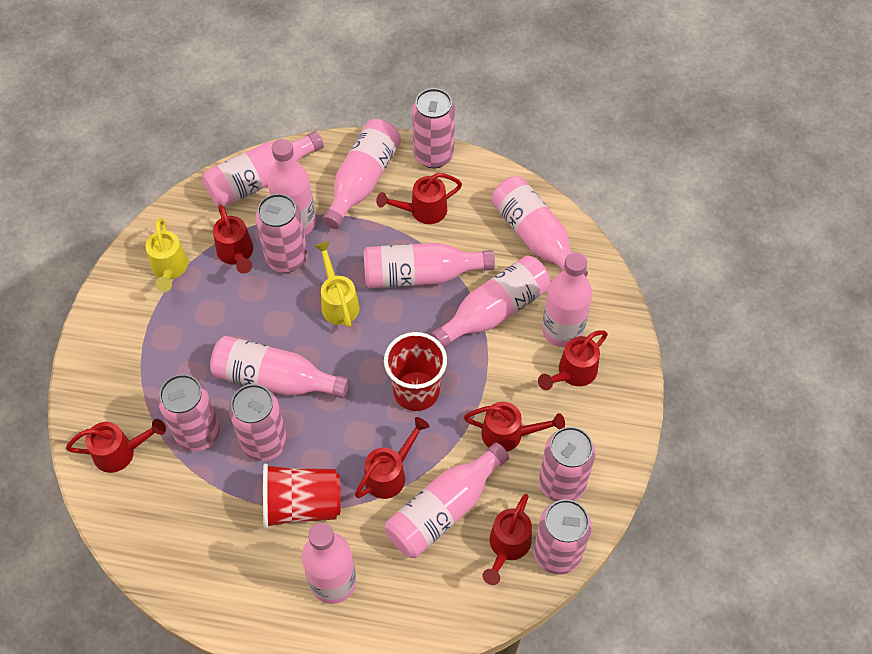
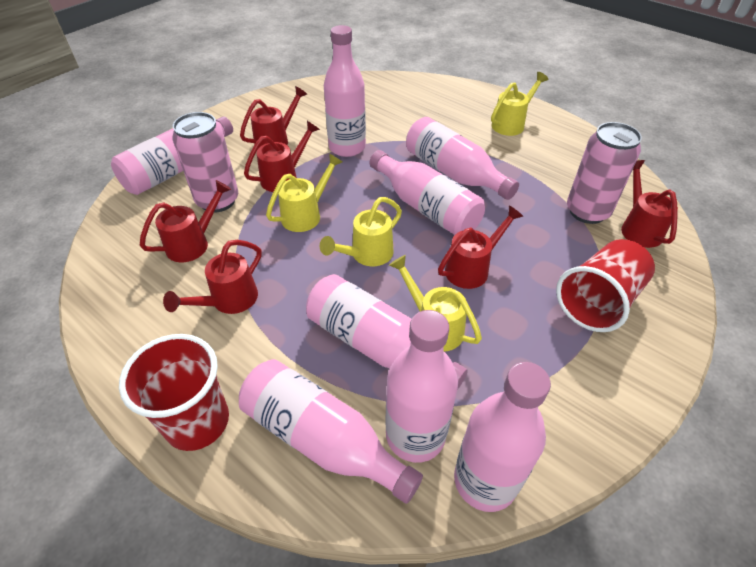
pink bottle: 10 -> 8
pink can: 6 -> 2
red watering can: 7 -> 6
yellow watering can: 2 -> 4

